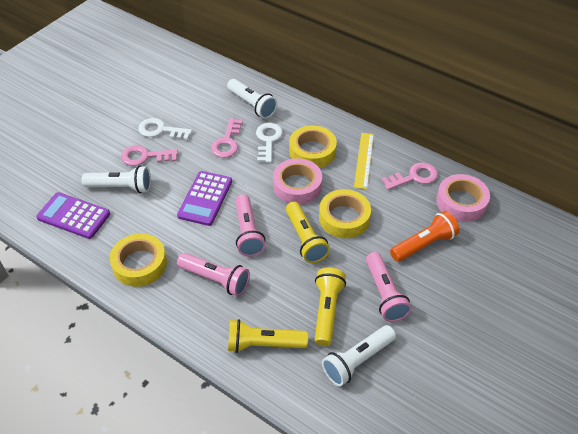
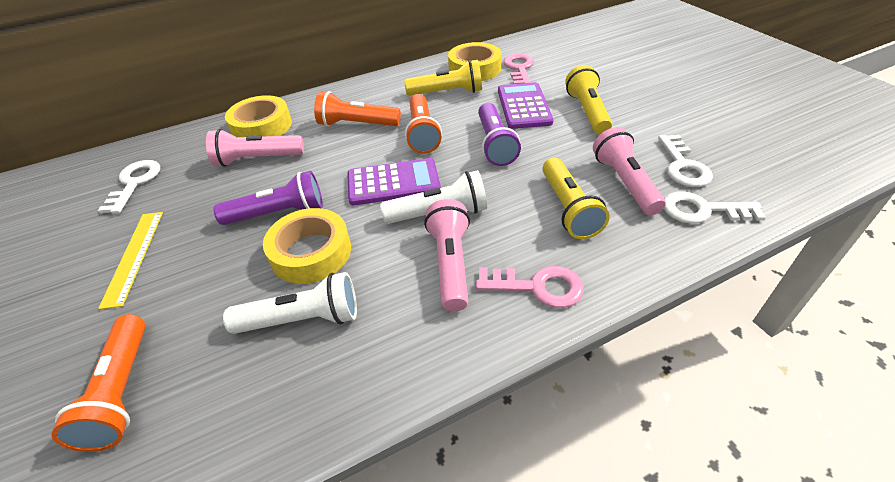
orange flashlight: 1 -> 3
pink key: 3 -> 2
pink tape: 2 -> 0
purple flashlight: 0 -> 2
white flashlight: 3 -> 2
white key: 2 -> 3

